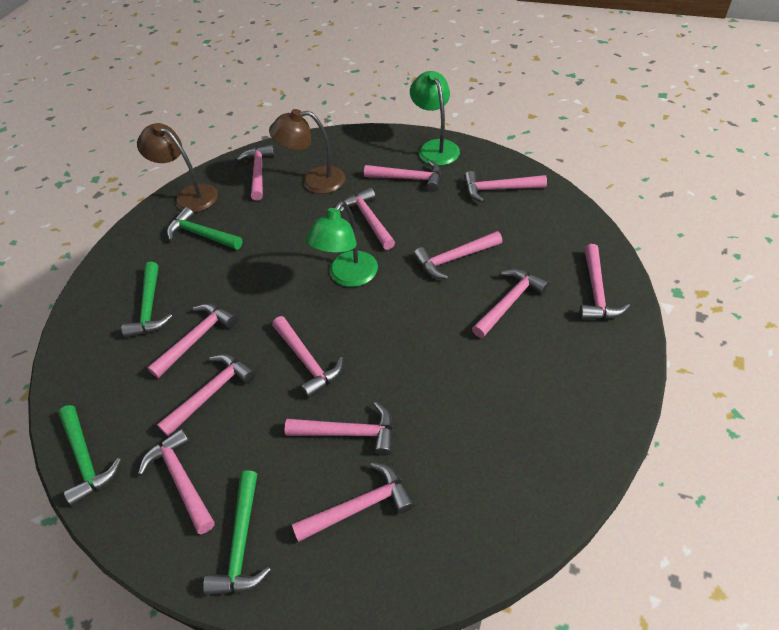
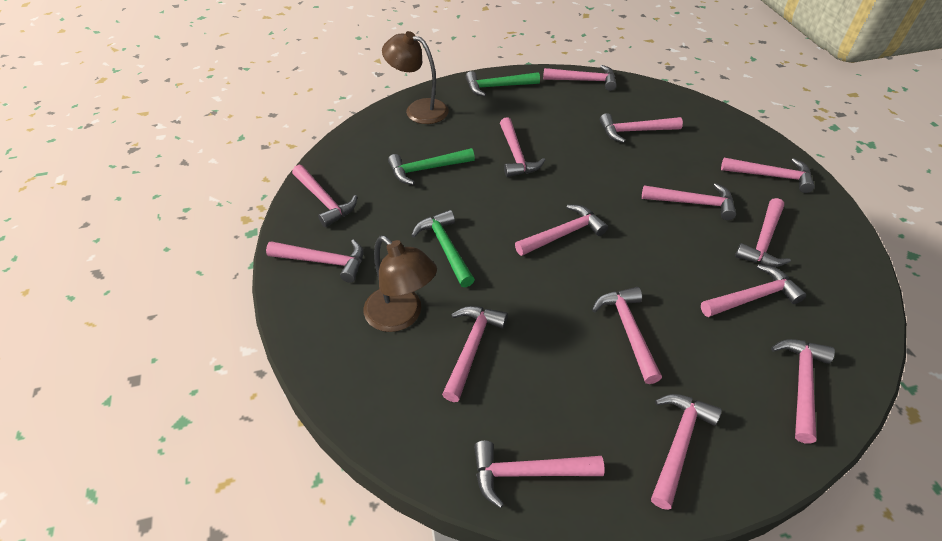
green hammer: 4 -> 3
green lamp: 2 -> 0
pink hammer: 13 -> 15

